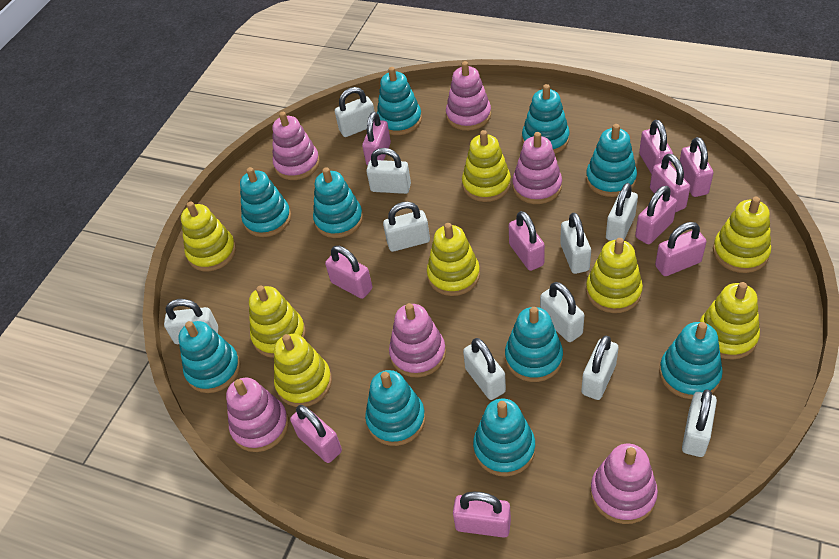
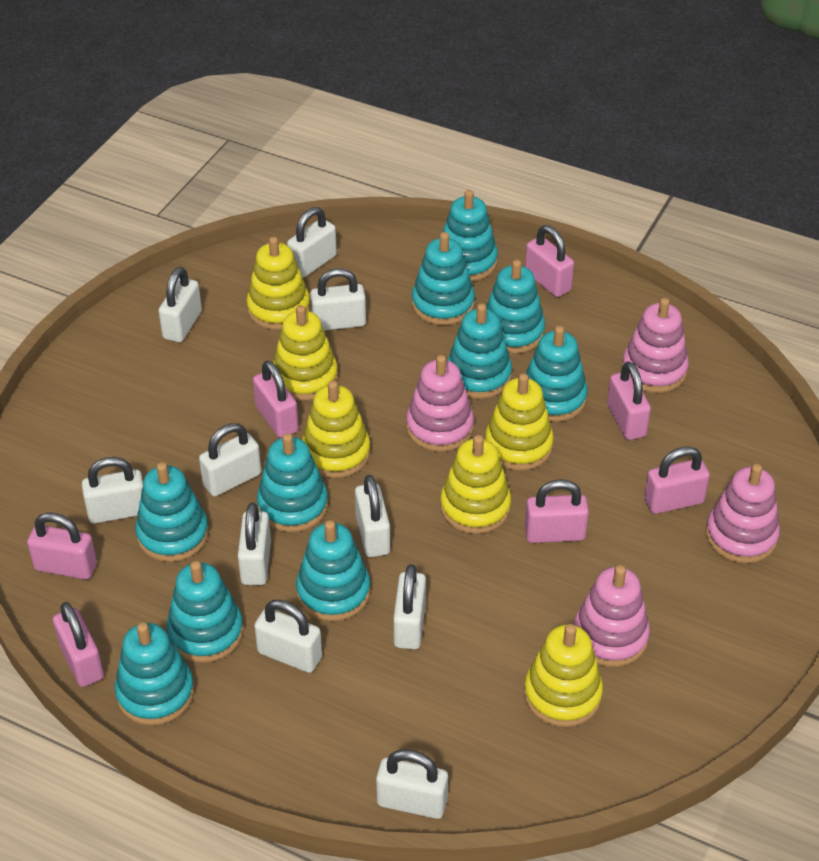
pink padlock: 10 -> 7
pink stacking toy: 6 -> 4
yellow stacking toy: 8 -> 6

